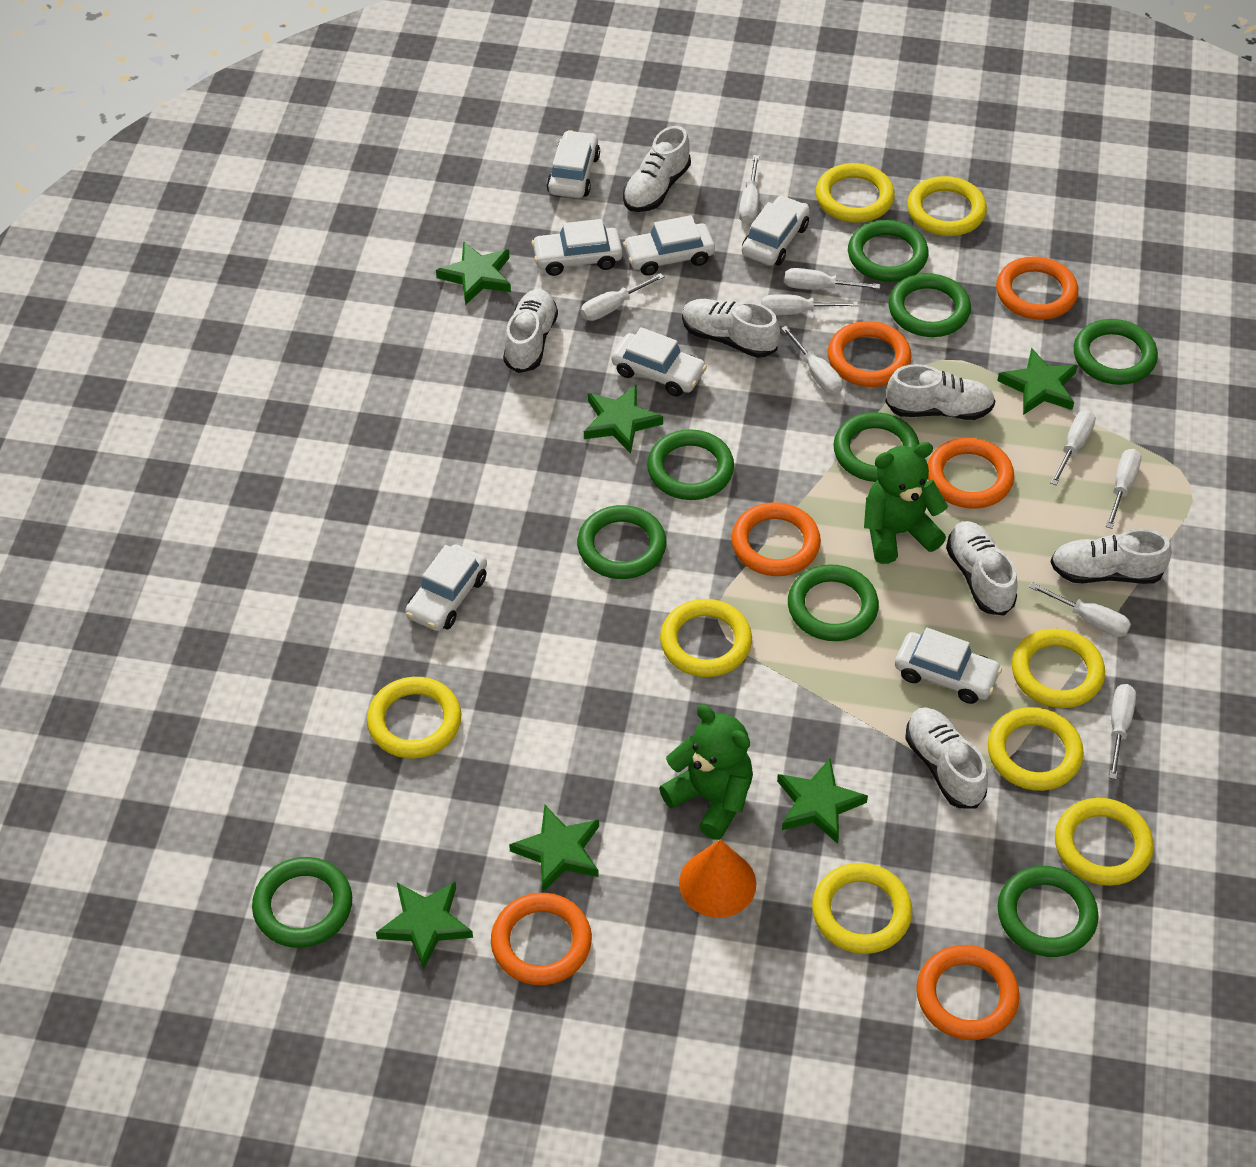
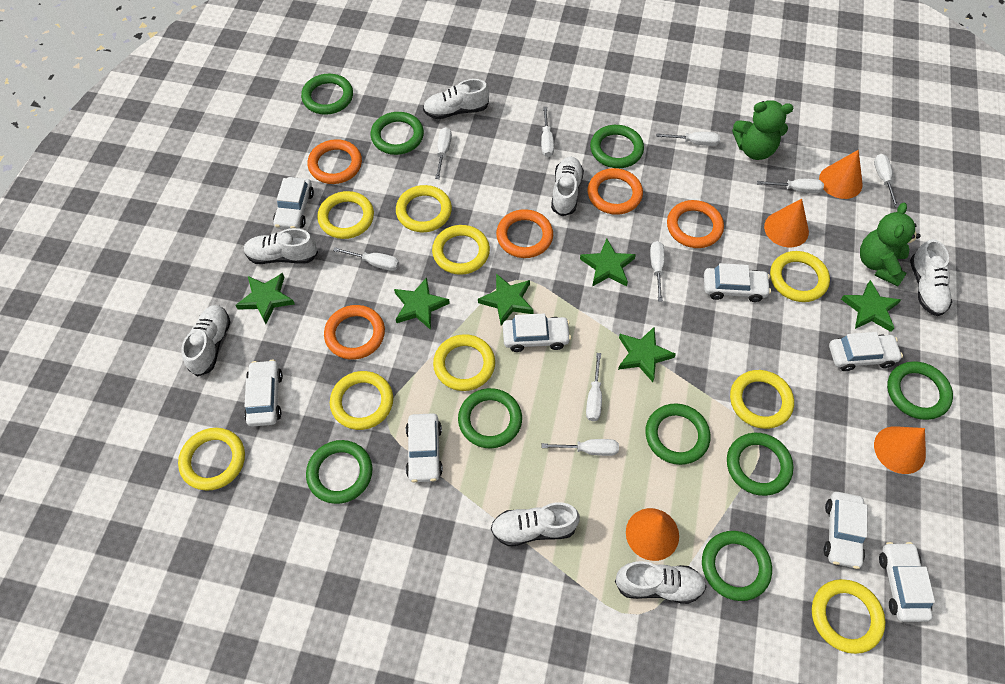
orange cone: 1 -> 4
orange ring: 6 -> 5
white car: 7 -> 8
yellow ring: 8 -> 9

